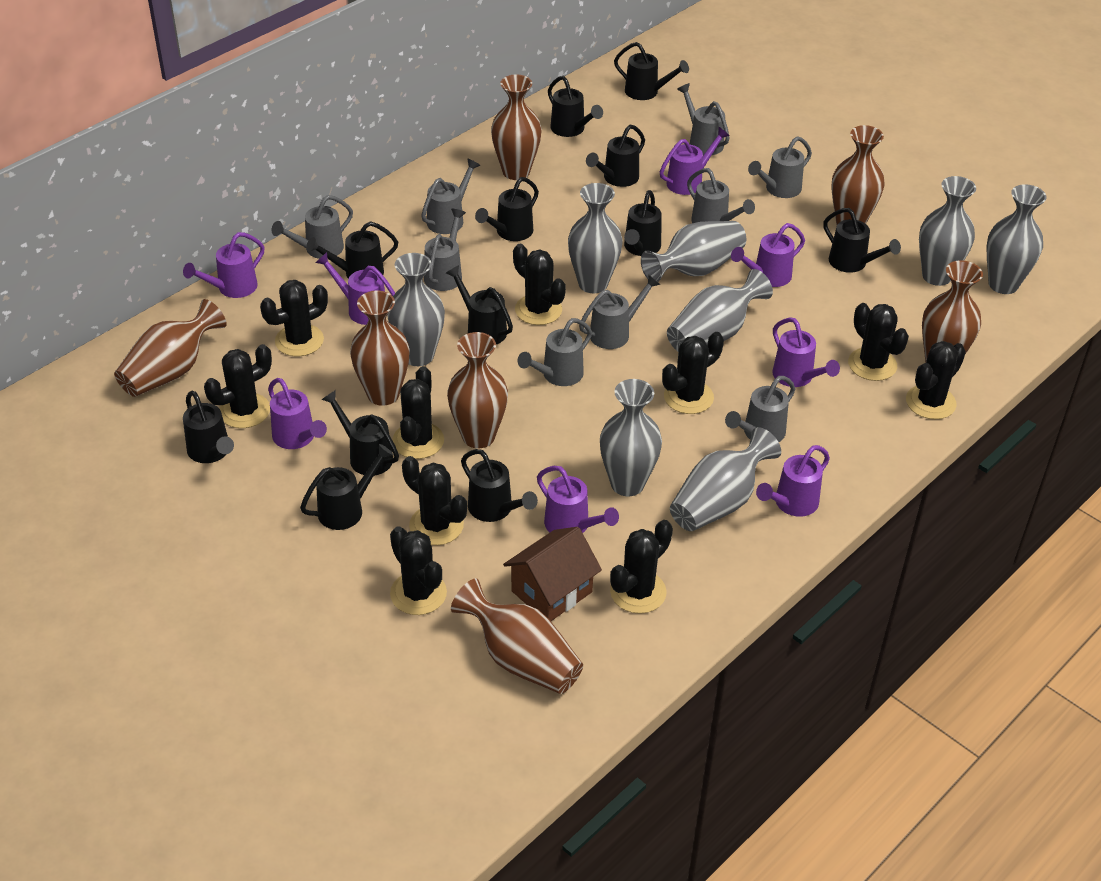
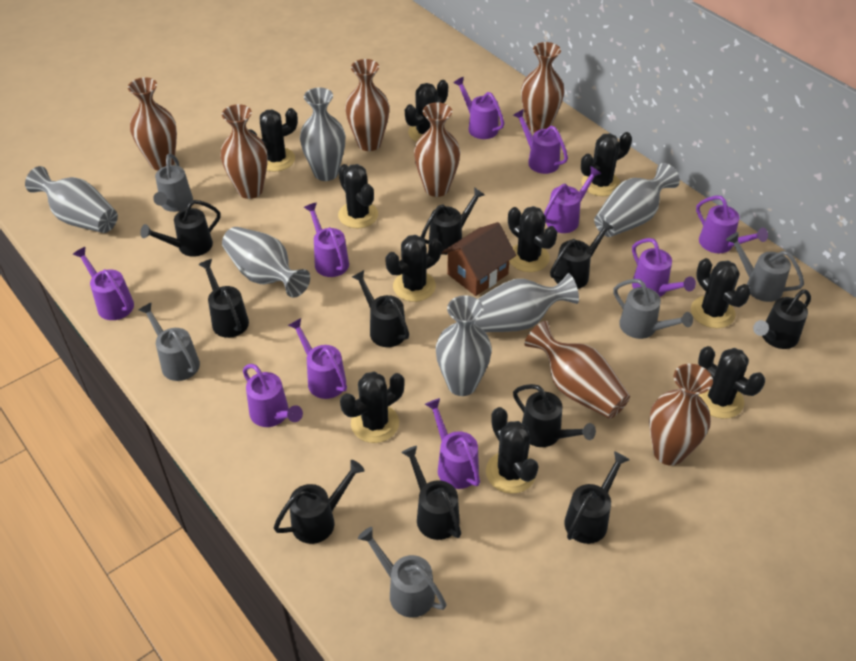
black watering can: 12 -> 10
grey vase: 8 -> 6
grey watering can: 9 -> 5
purple watering can: 8 -> 10

